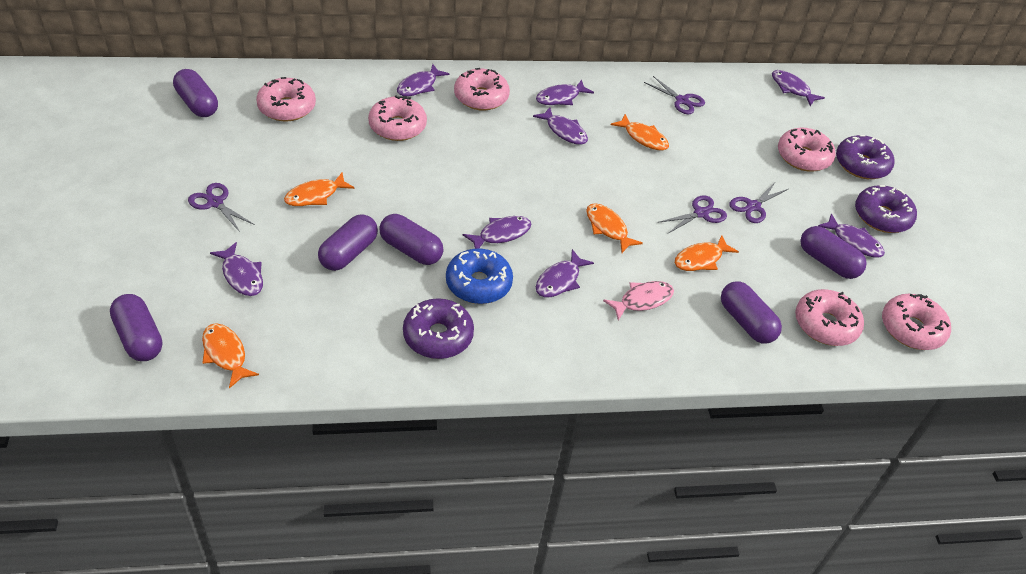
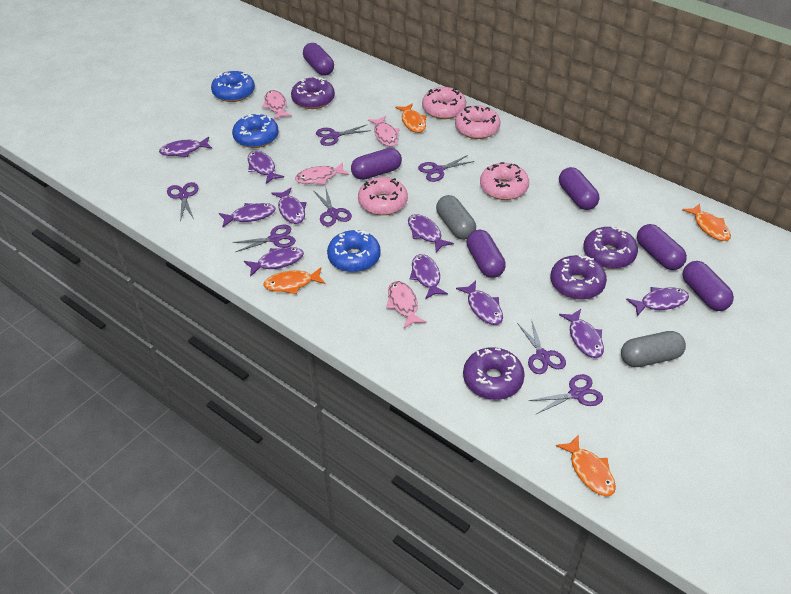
blue donut: 1 -> 3
grey capsule: 0 -> 2
orange fish: 5 -> 4
pink donut: 6 -> 4
pink fish: 1 -> 4
purple donut: 3 -> 4
purple fish: 8 -> 10
purple scissors: 4 -> 7

